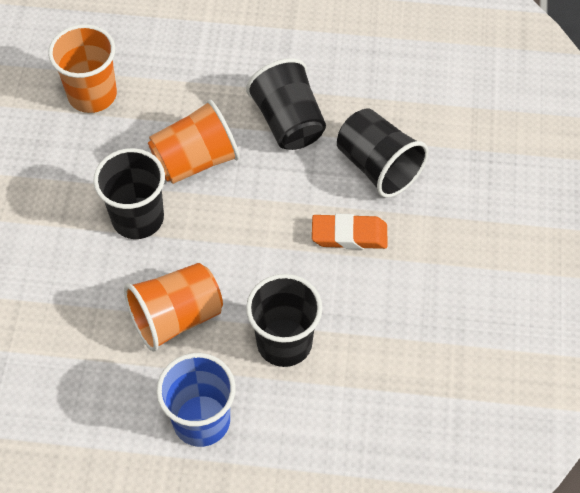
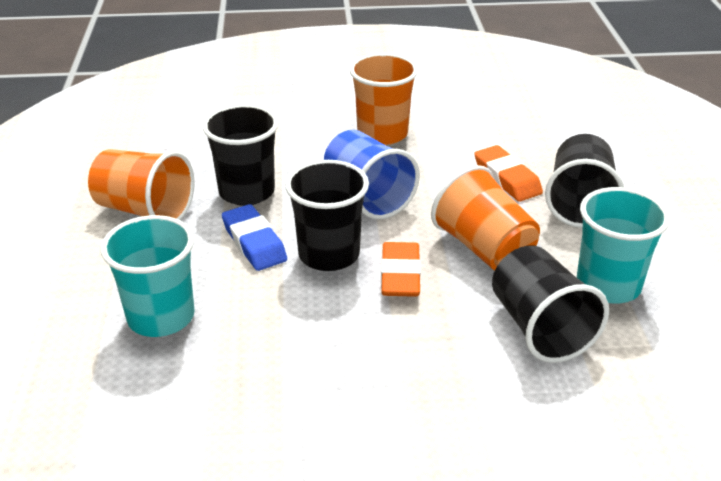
blue eraser: 0 -> 1
orange eraser: 1 -> 2
turquoise cup: 0 -> 2

